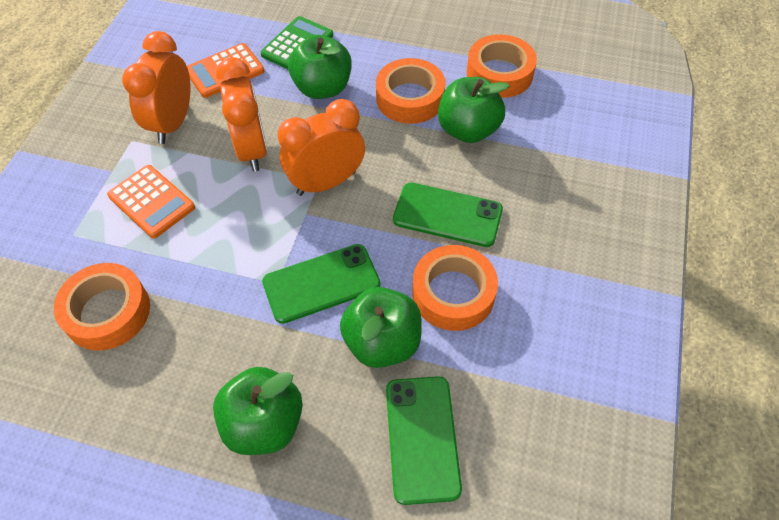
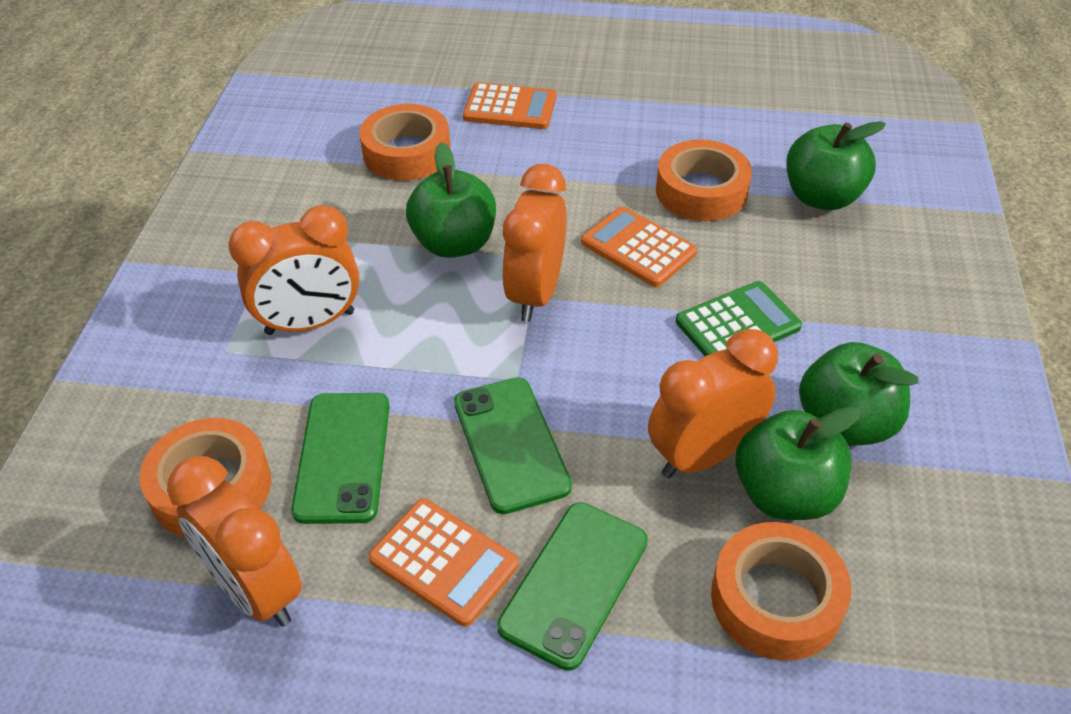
orange calculator: 2 -> 3
orange clock: 3 -> 4

